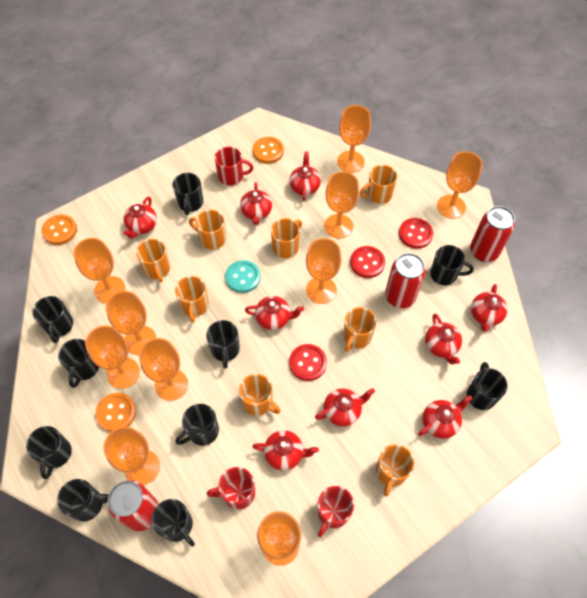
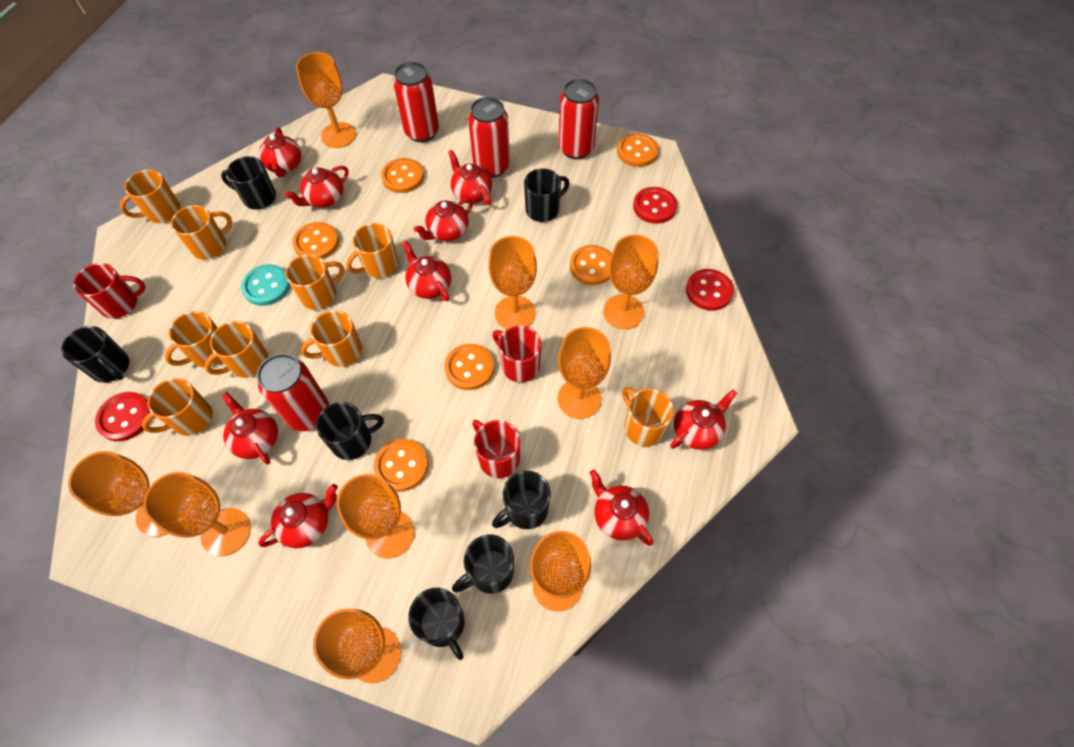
black mug: 10 -> 7
orange button: 3 -> 6
orange goblet: 10 -> 9
orange mug: 8 -> 9
red can: 3 -> 4

